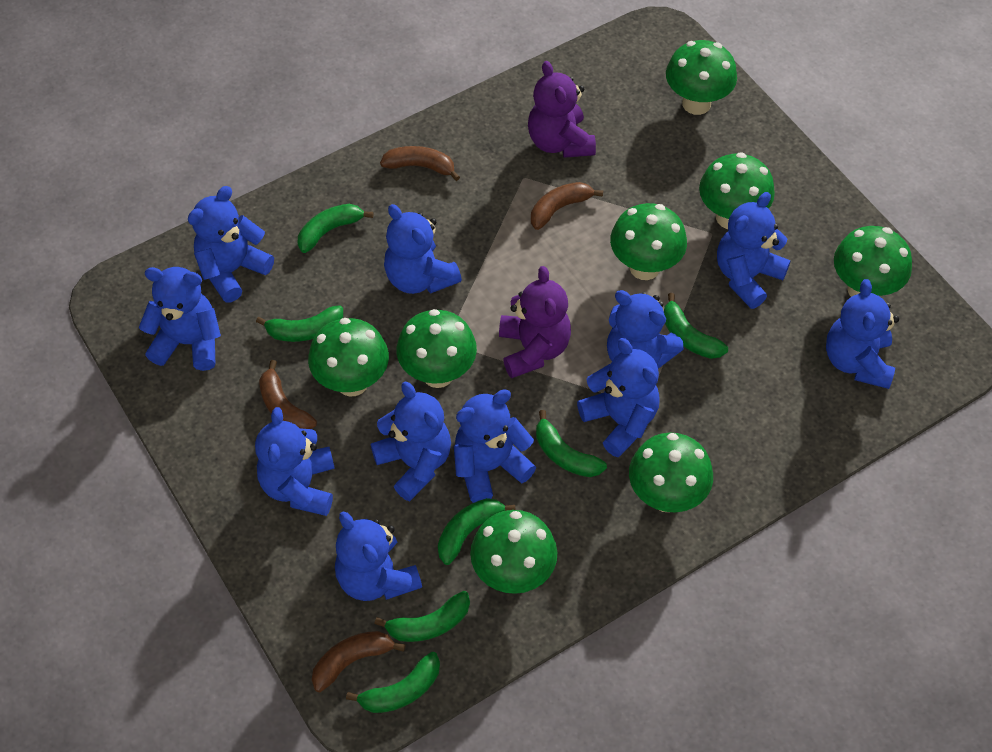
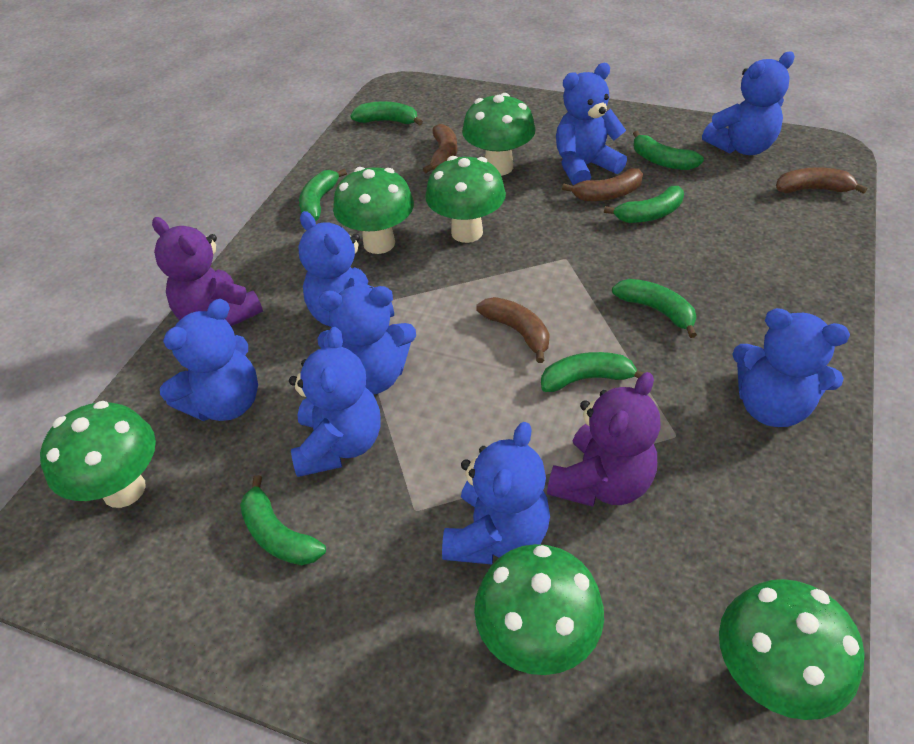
blue teddy bear: 11 -> 8
green mushroom: 8 -> 6

